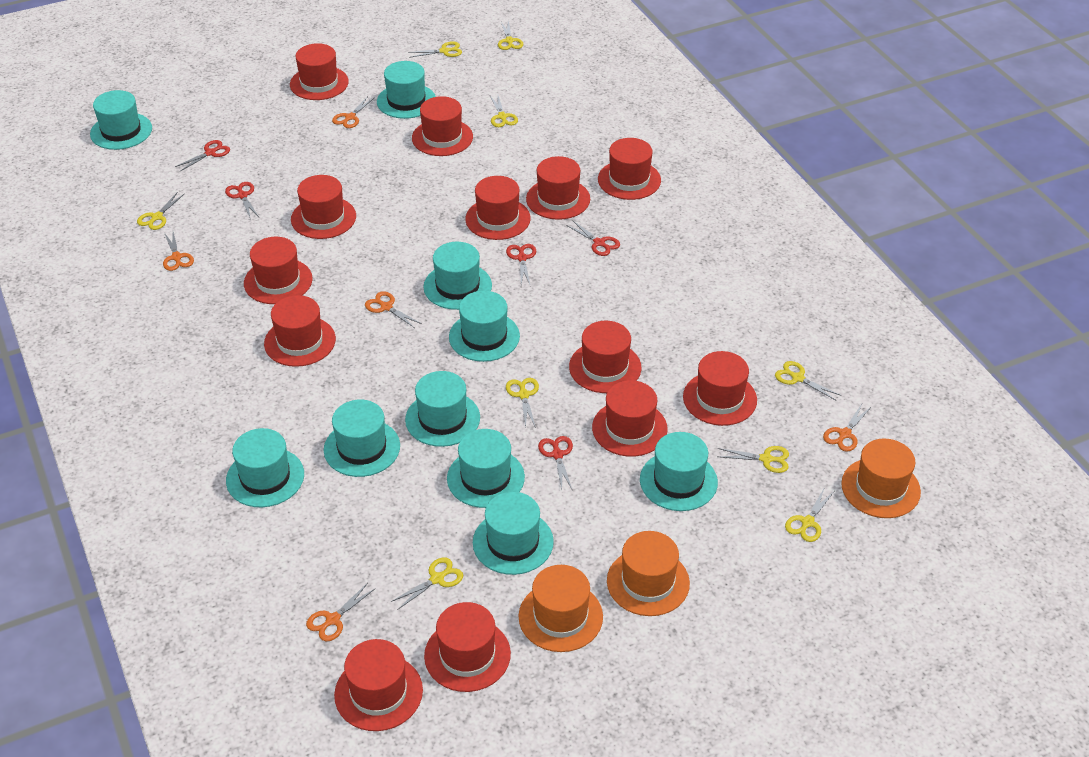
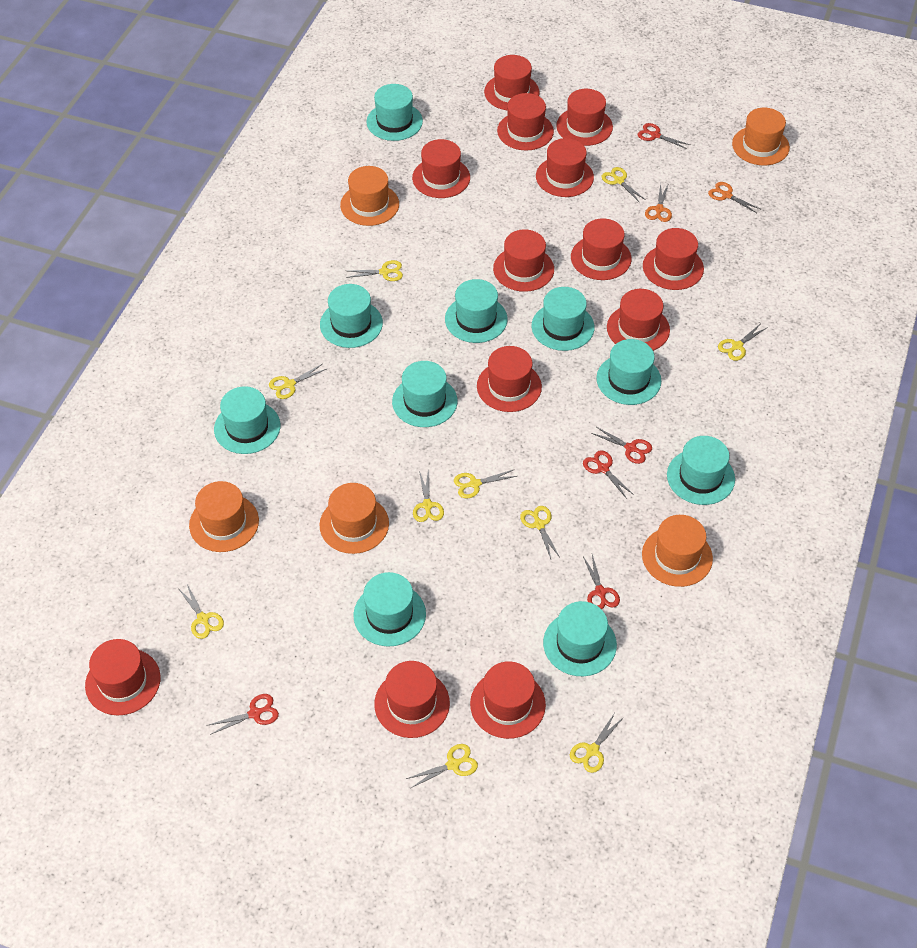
orange hat: 3 -> 5
orange scissors: 5 -> 2
yellow scissors: 9 -> 10

